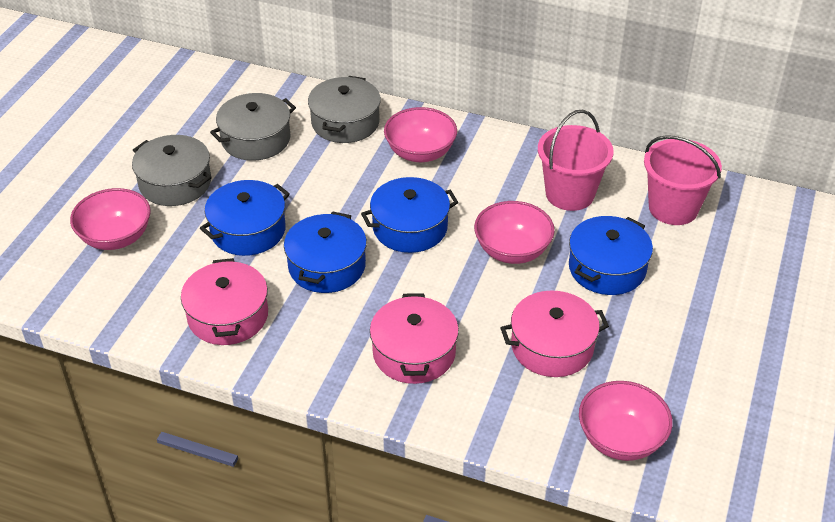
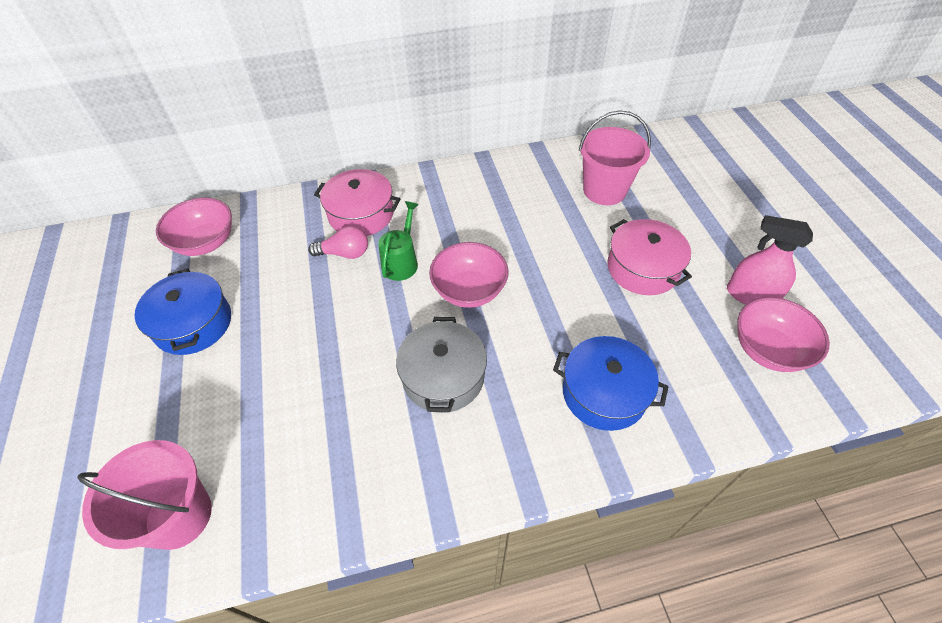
blue pot: 4 -> 2
green watering can: 0 -> 1
grey pot: 3 -> 1
pink bowl: 4 -> 3
pink light bulb: 0 -> 1
pink pot: 3 -> 2
pink spray bottle: 0 -> 1

